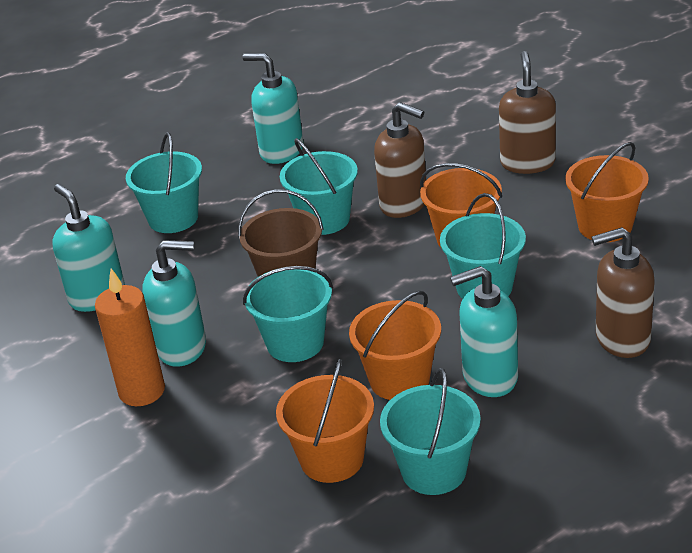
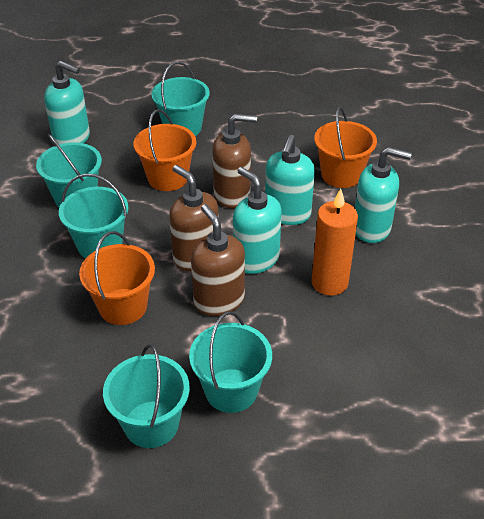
brown bucket: 1 -> 0
orange bucket: 4 -> 3

